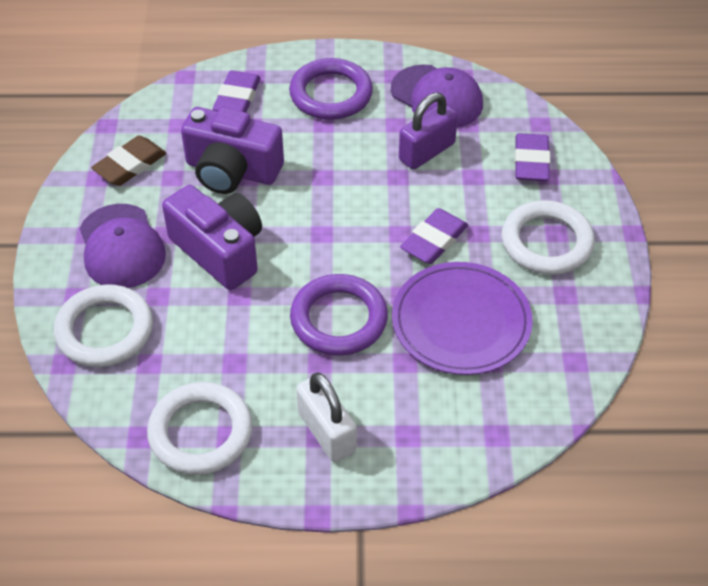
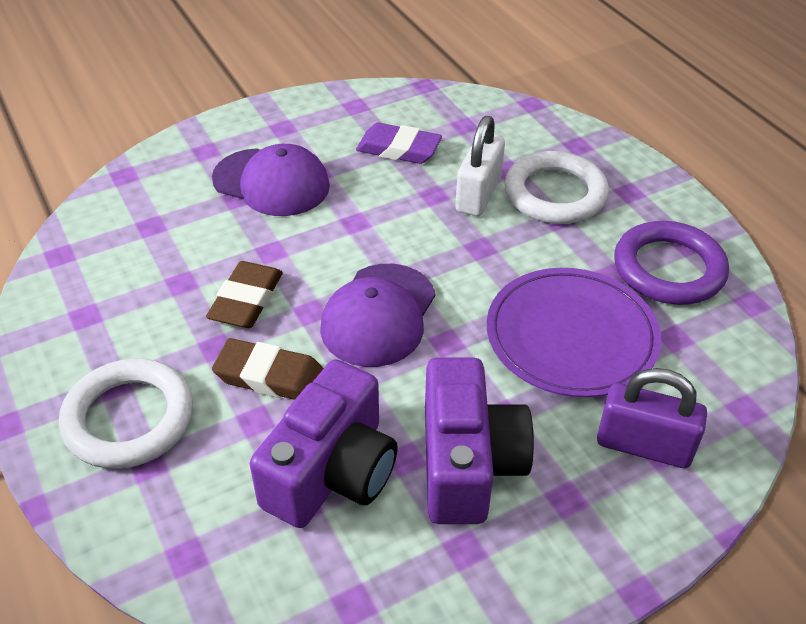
brown eraser: 1 -> 2
purple eraser: 3 -> 1
purple ring: 2 -> 1
white ring: 3 -> 2

